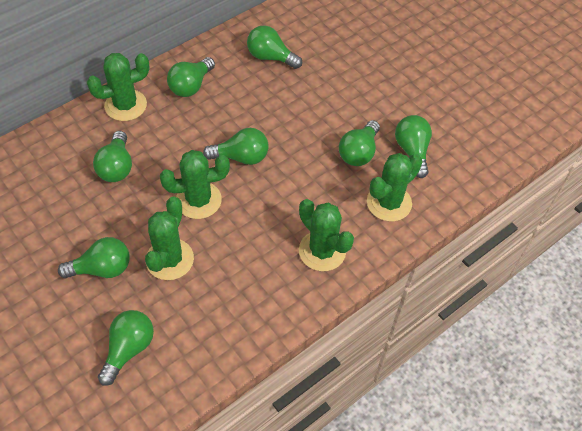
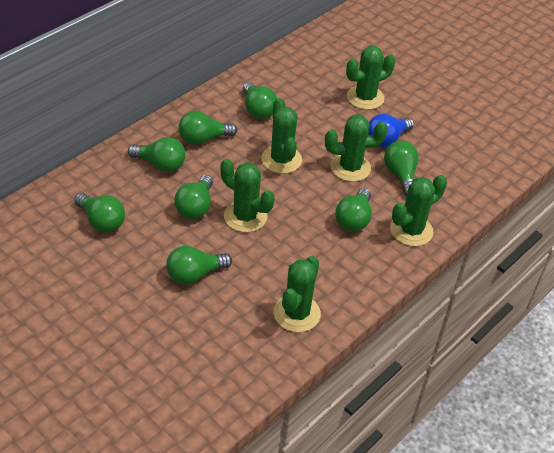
blue light bulb: 0 -> 1
green cactus: 5 -> 6

